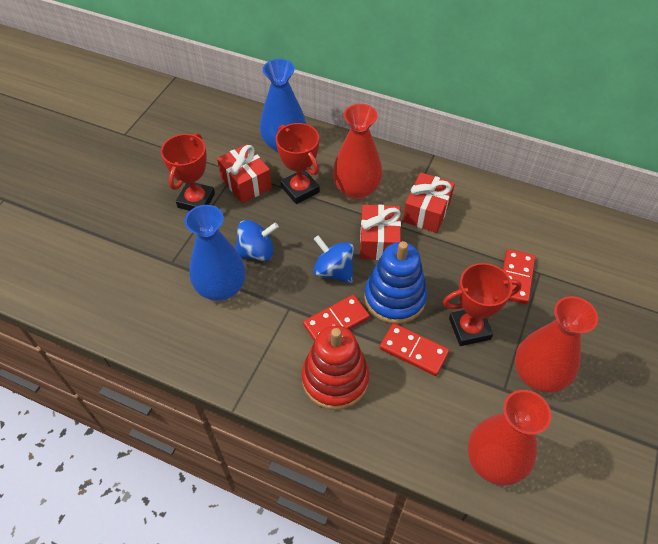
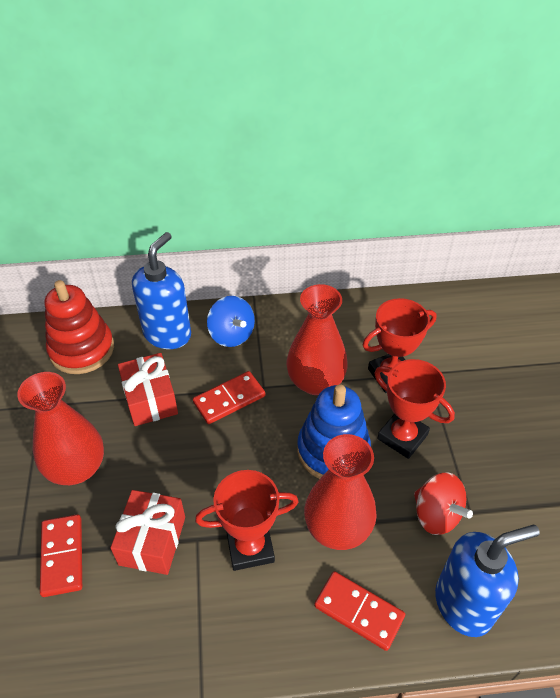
blue soap dispenser: 0 -> 2
blue spinning top: 2 -> 1
blue vase: 2 -> 0
red gift: 3 -> 2
red spinning top: 0 -> 1

